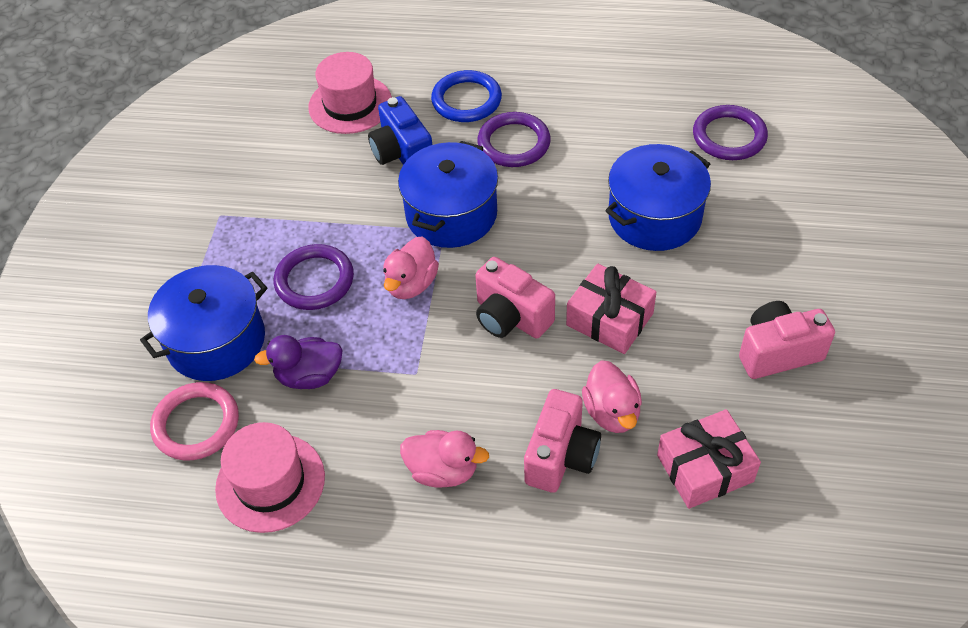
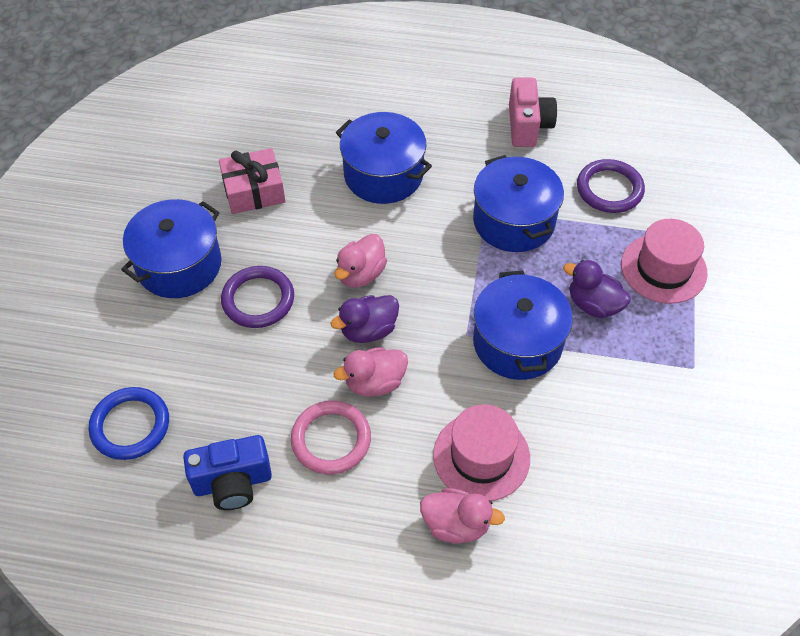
blue pot: 3 -> 4
pink camera: 3 -> 1
pink gift: 2 -> 1
purple duck: 1 -> 2
purple ring: 3 -> 2

